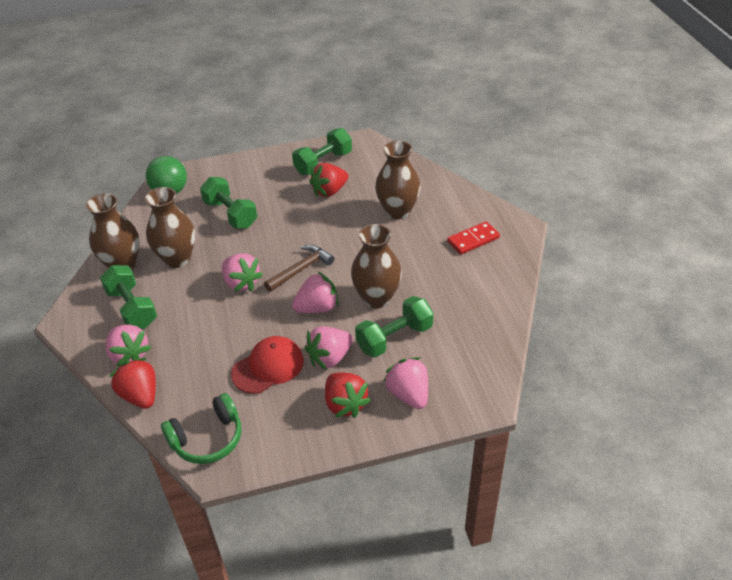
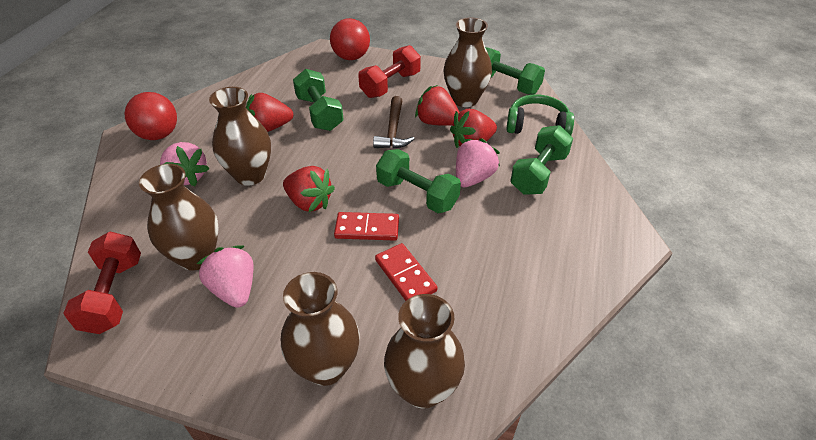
brown vase: 4 -> 5
green ball: 1 -> 0
pink strawberry: 5 -> 3
red ball: 0 -> 2
red cap: 1 -> 0
red domino: 1 -> 2
red dumbbell: 0 -> 2
red strawberry: 3 -> 4

